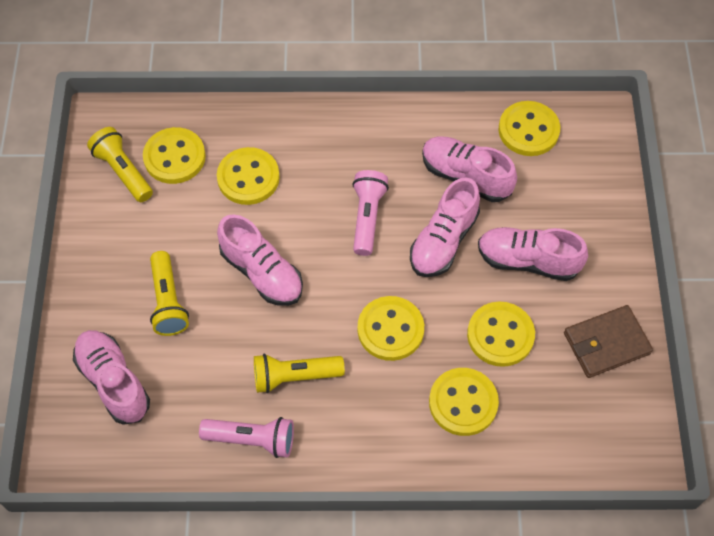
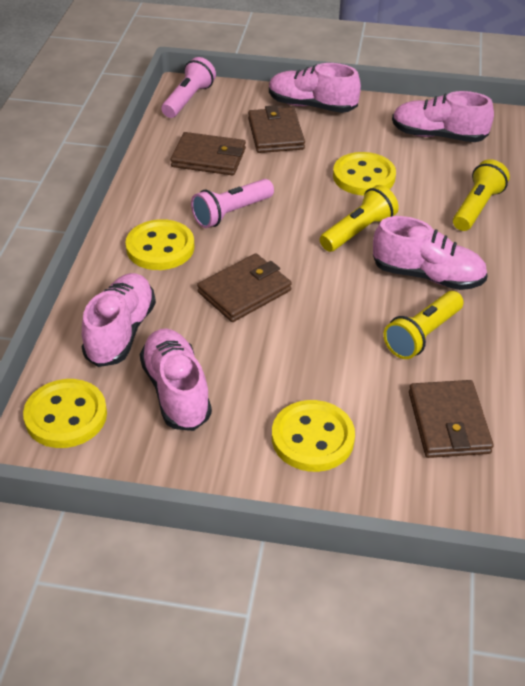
brown wallet: 1 -> 4
yellow button: 6 -> 4

